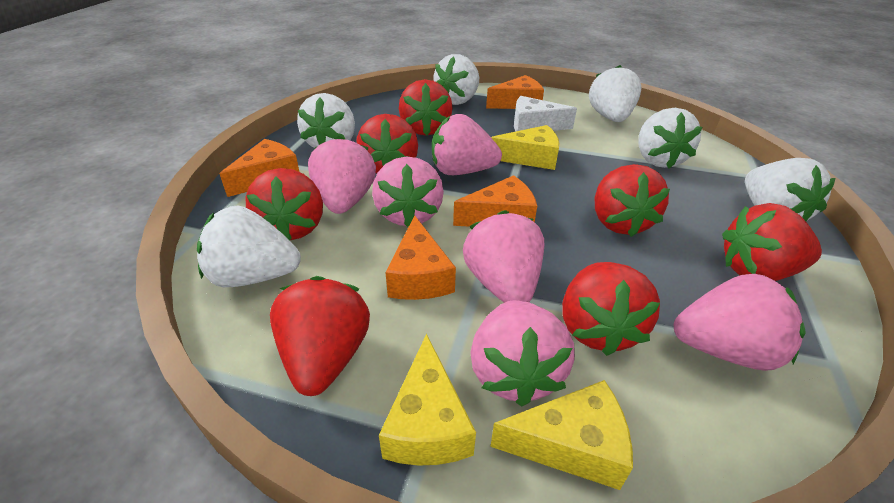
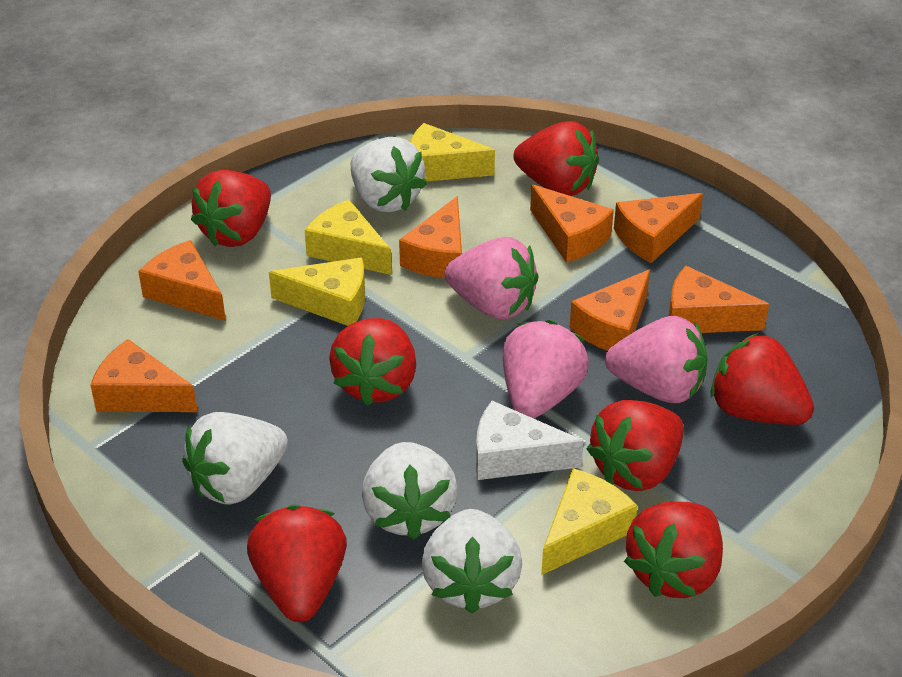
orange cheese: 4 -> 7
pink strawberry: 6 -> 3
white strawberry: 6 -> 4
yellow cheese: 3 -> 4

